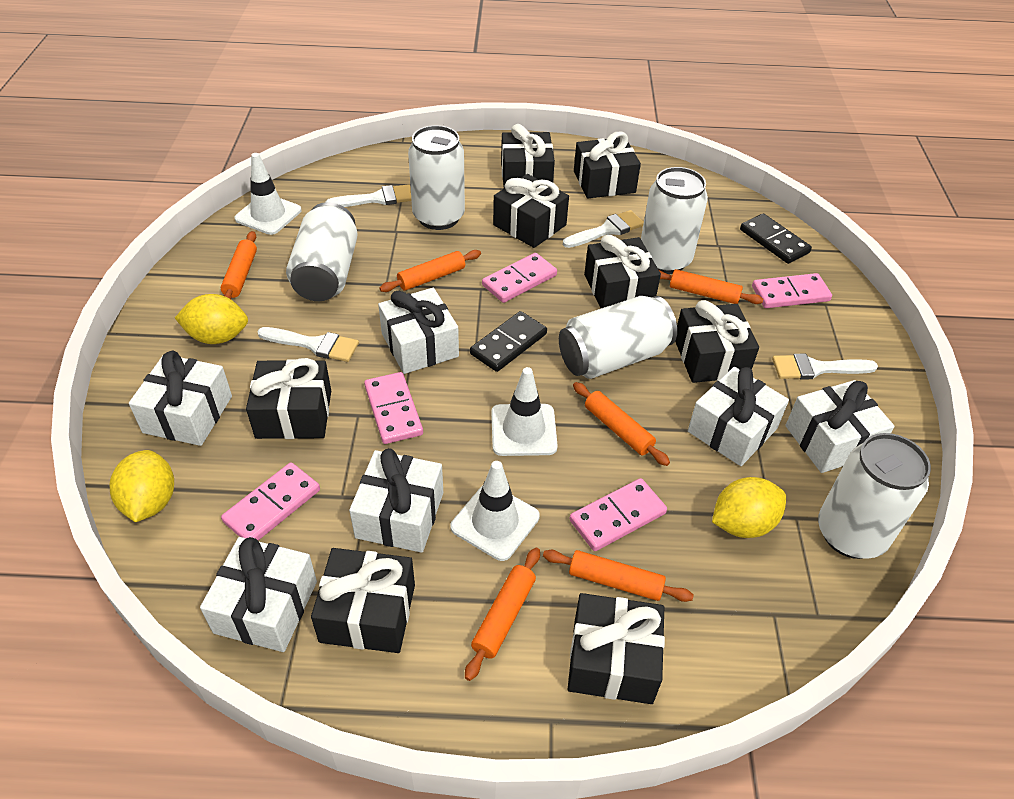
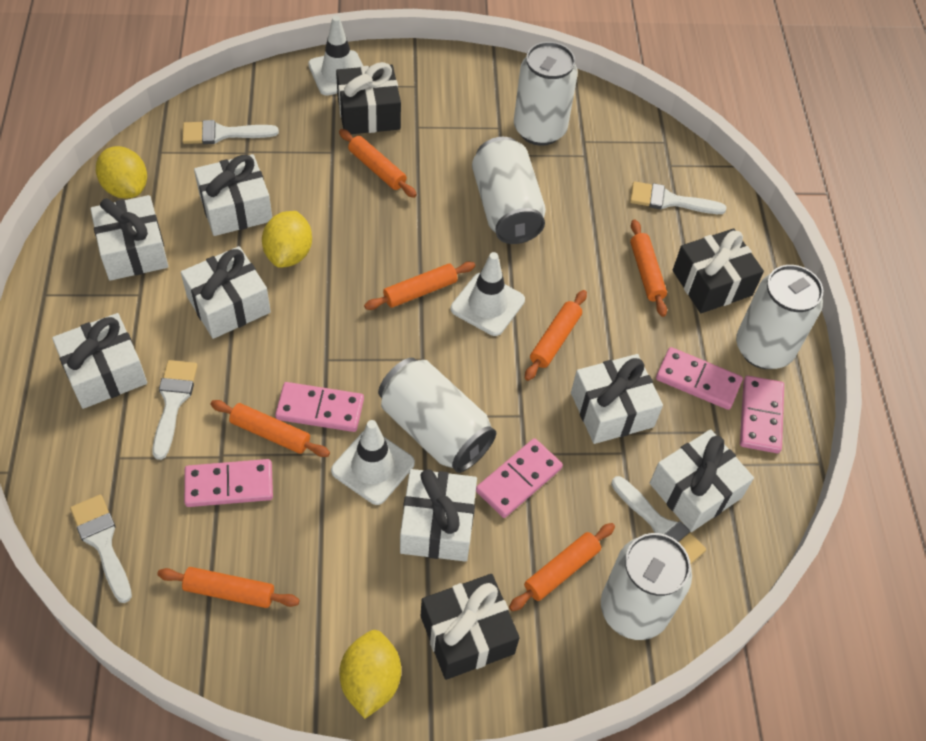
black domino: 2 -> 0
black gift: 8 -> 3
orange rolling pin: 6 -> 7
white brush: 4 -> 5
white gift: 6 -> 7

